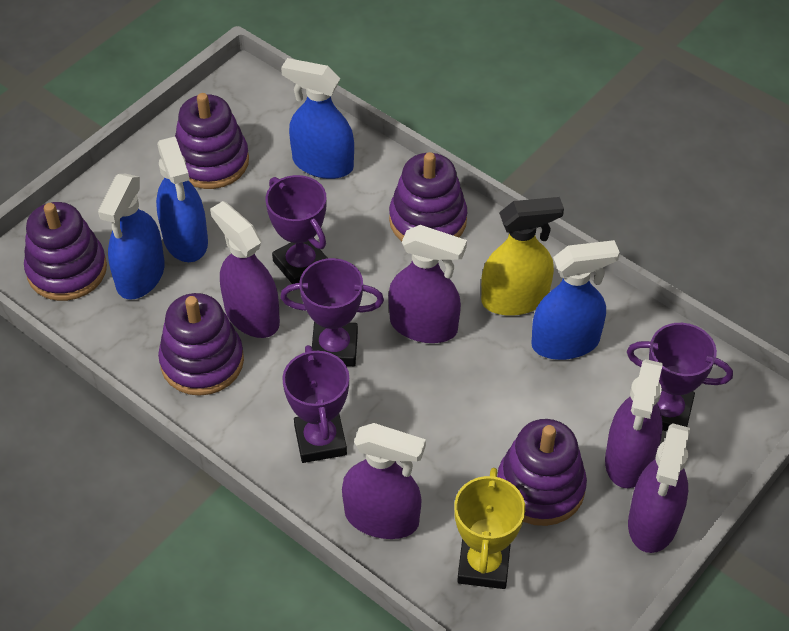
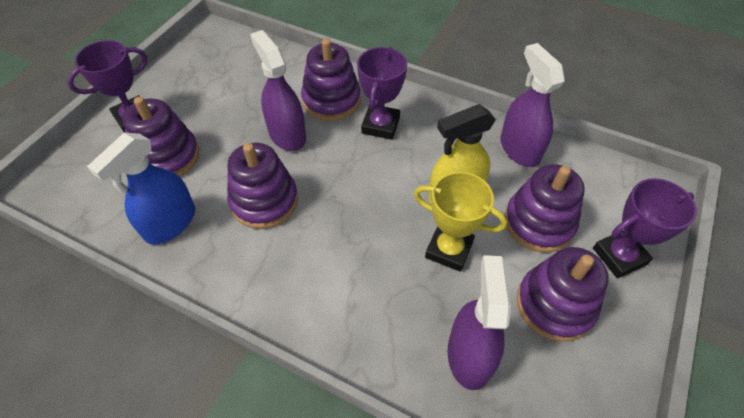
blue spray bottle: 4 -> 1
purple spray bottle: 5 -> 3
purple trophy: 4 -> 3

